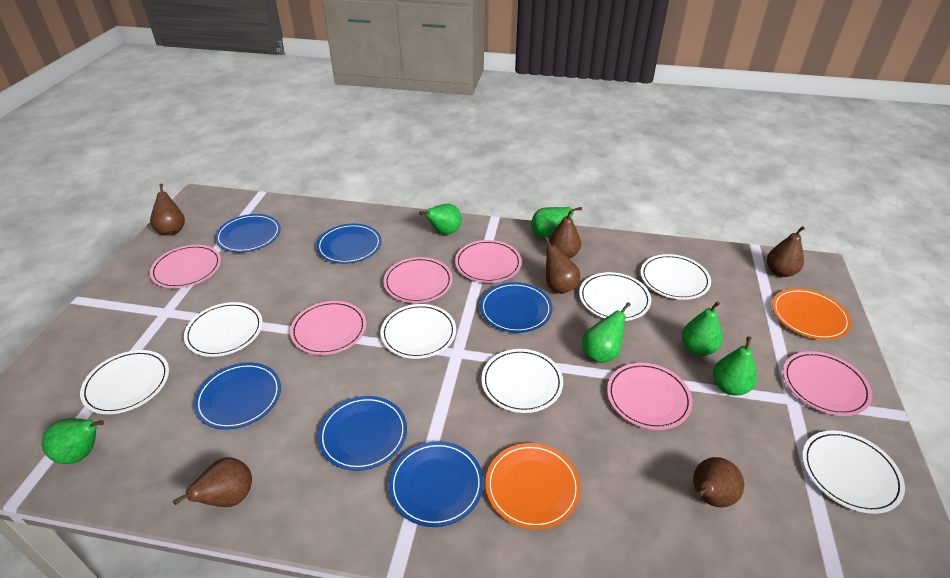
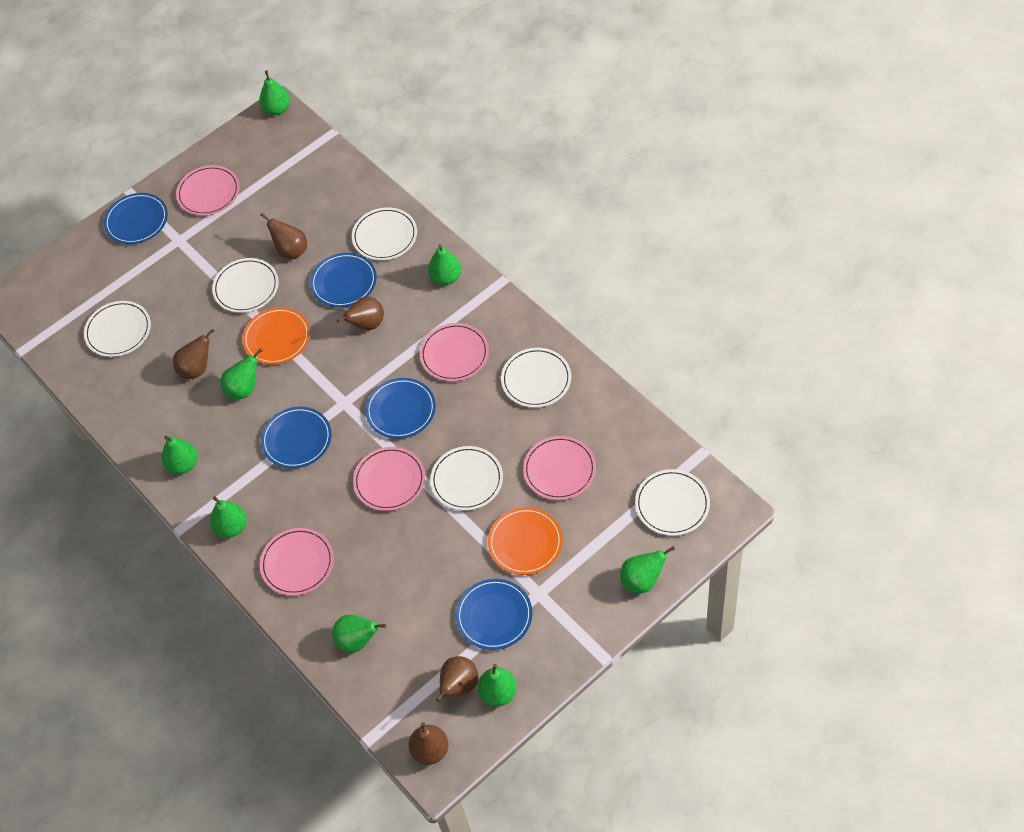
blue plate: 6 -> 5
brown pear: 6 -> 5
green pear: 6 -> 8
pink plate: 6 -> 5
white plate: 7 -> 6

